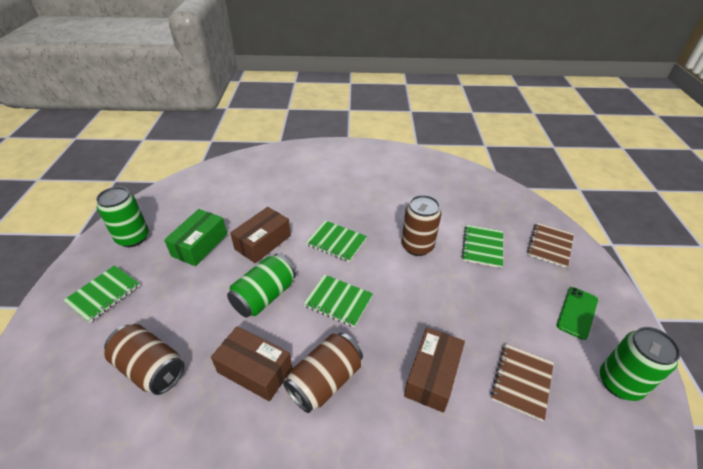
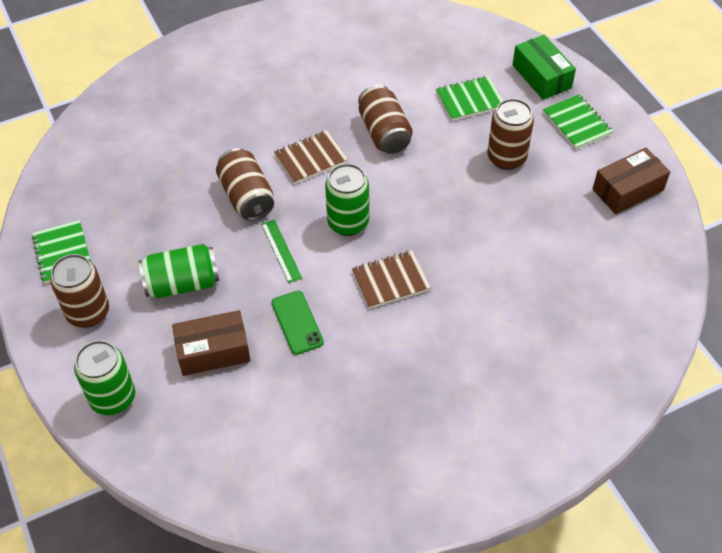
brown box: 3 -> 2
brown can: 3 -> 4
green notebook: 4 -> 3
green ruler: 0 -> 1

